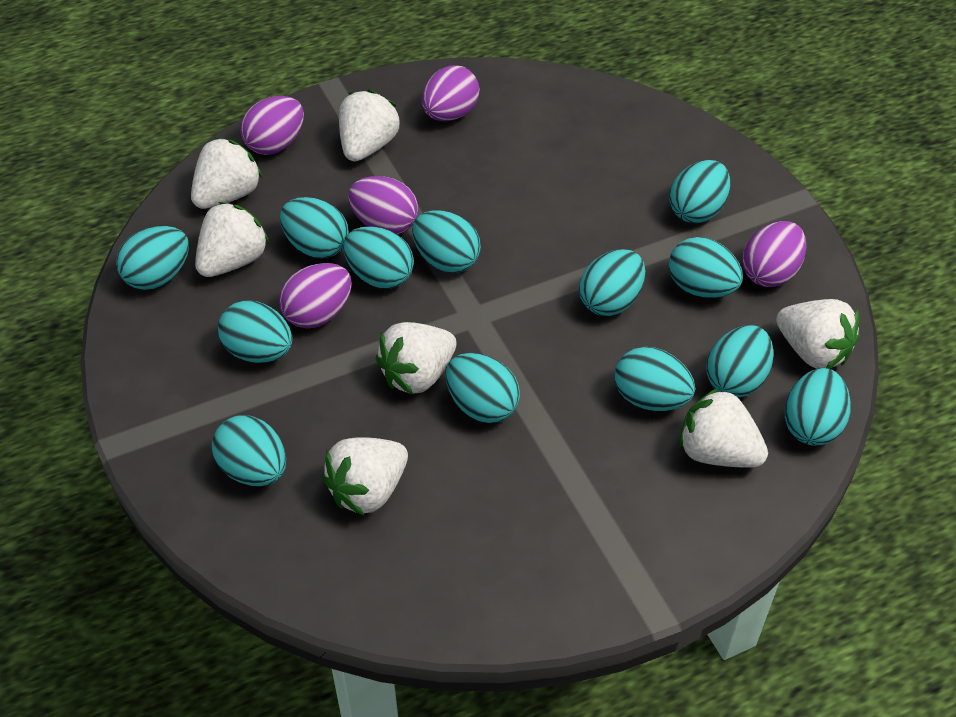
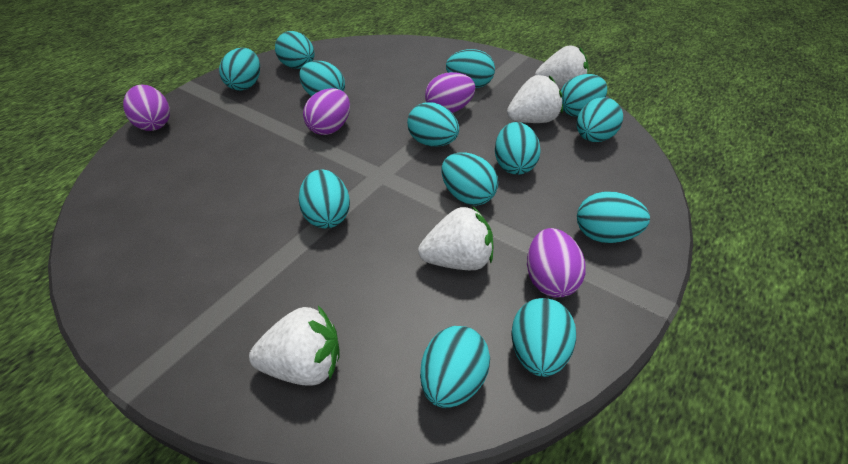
purple egg: 5 -> 4
white strawberry: 7 -> 4

